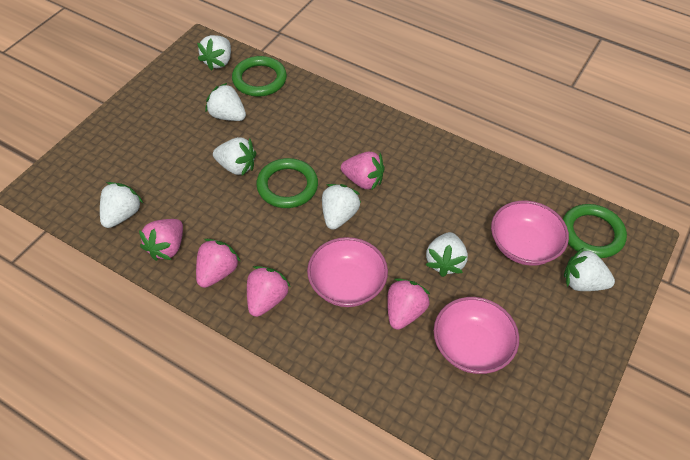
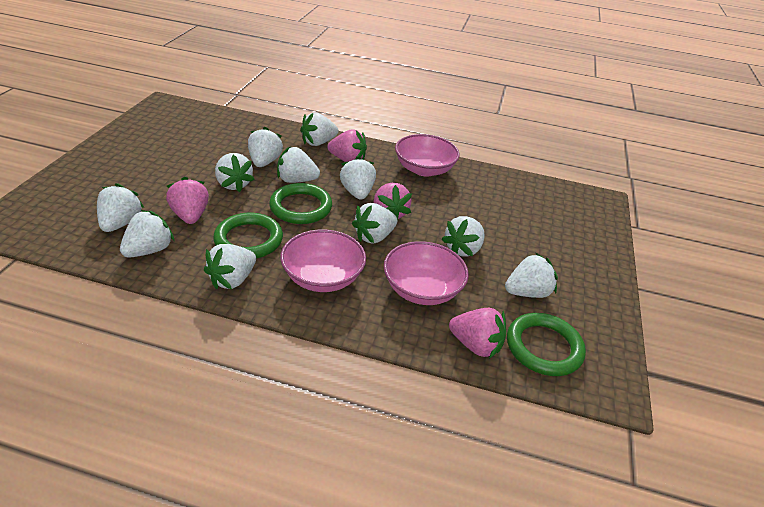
pink strawberry: 5 -> 4
white strawberry: 7 -> 11

